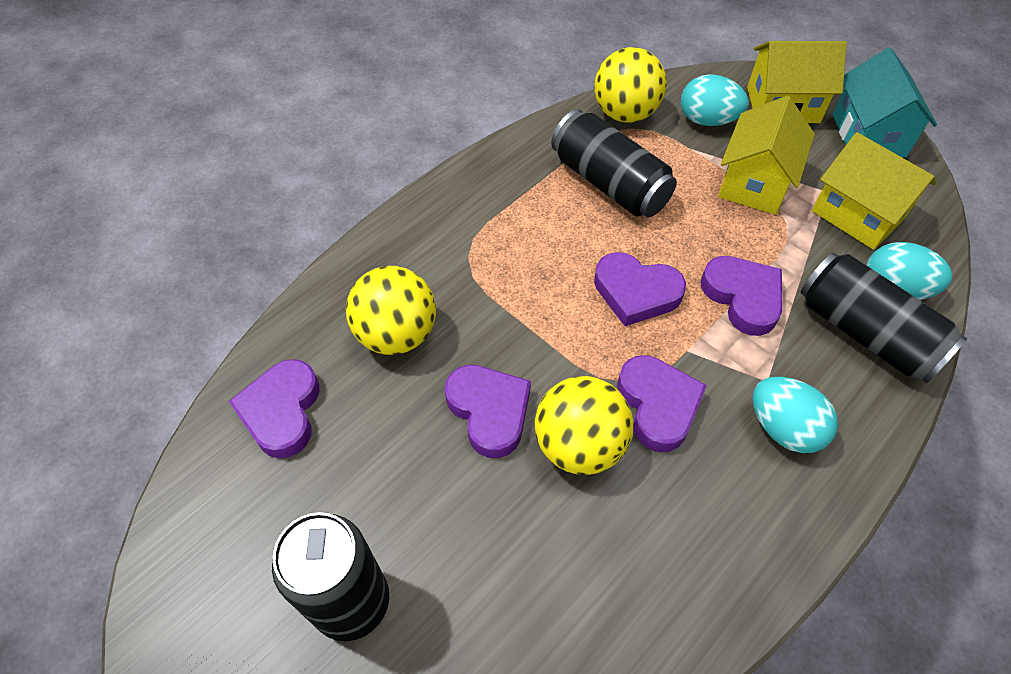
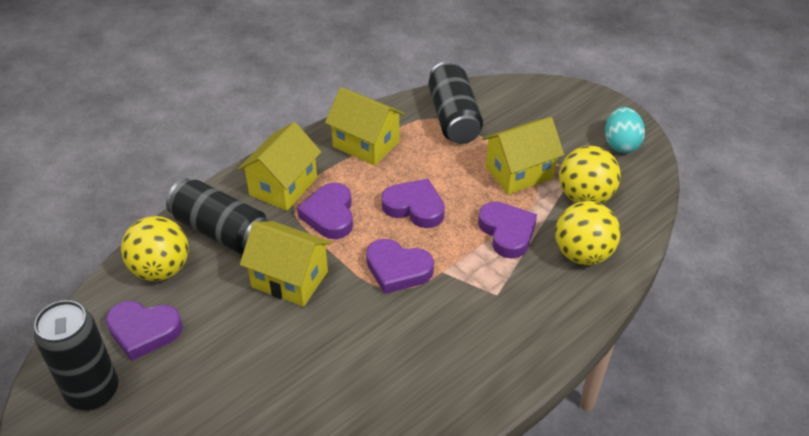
turquoise egg: 3 -> 1
turquoise house: 1 -> 0
yellow house: 3 -> 4

